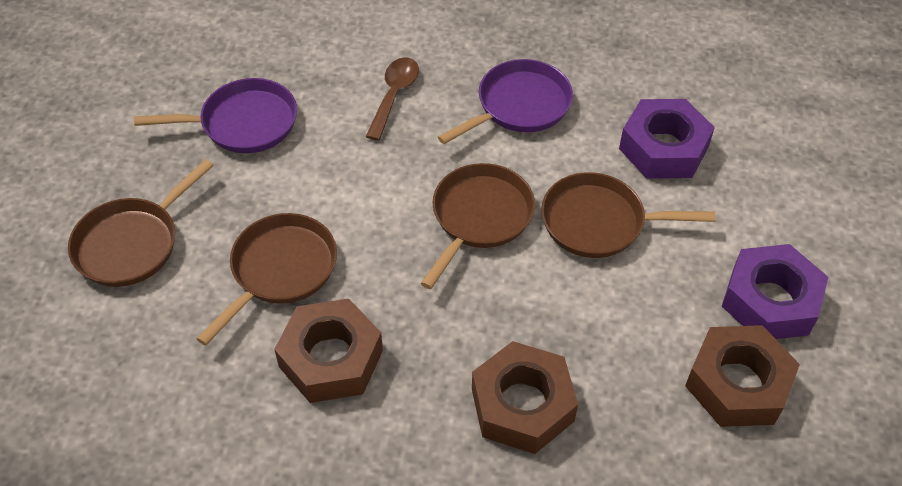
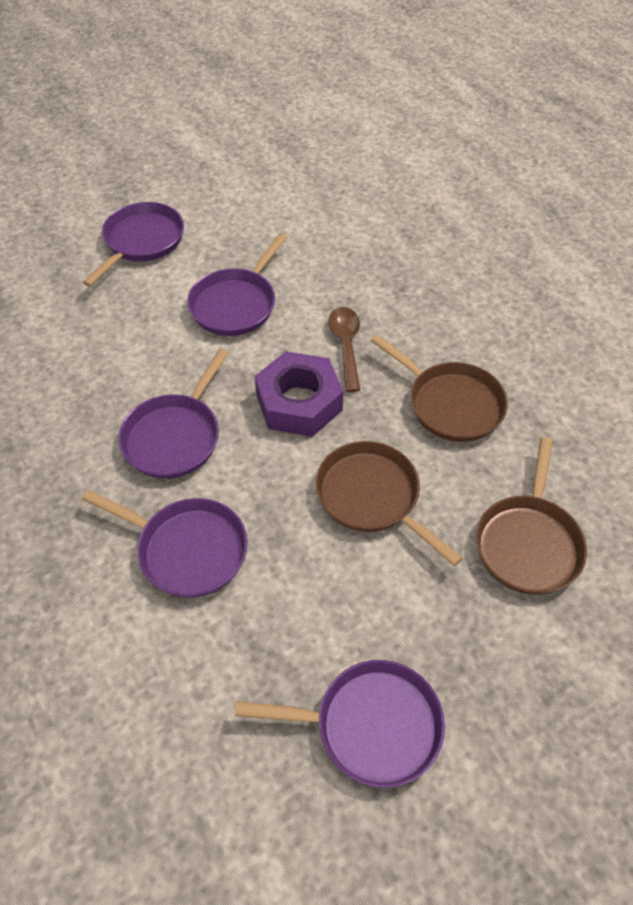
brown nut: 3 -> 0
brown pan: 4 -> 3
purple nut: 2 -> 1
purple pan: 2 -> 5

